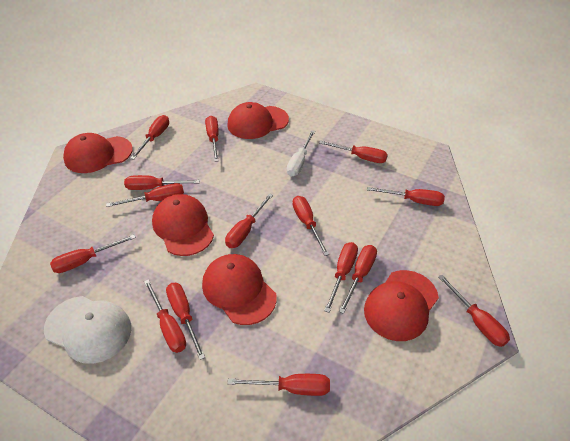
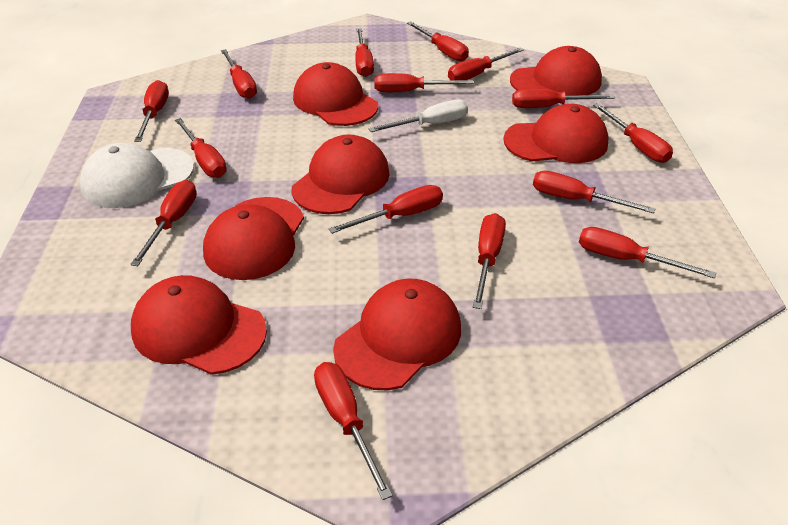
red cap: 5 -> 7

